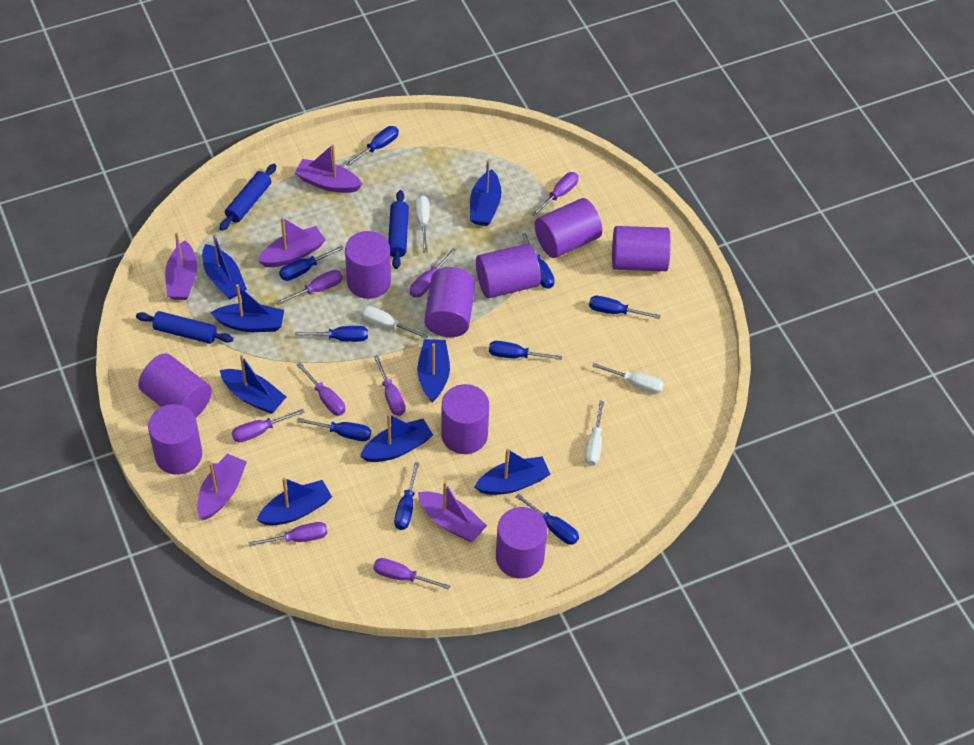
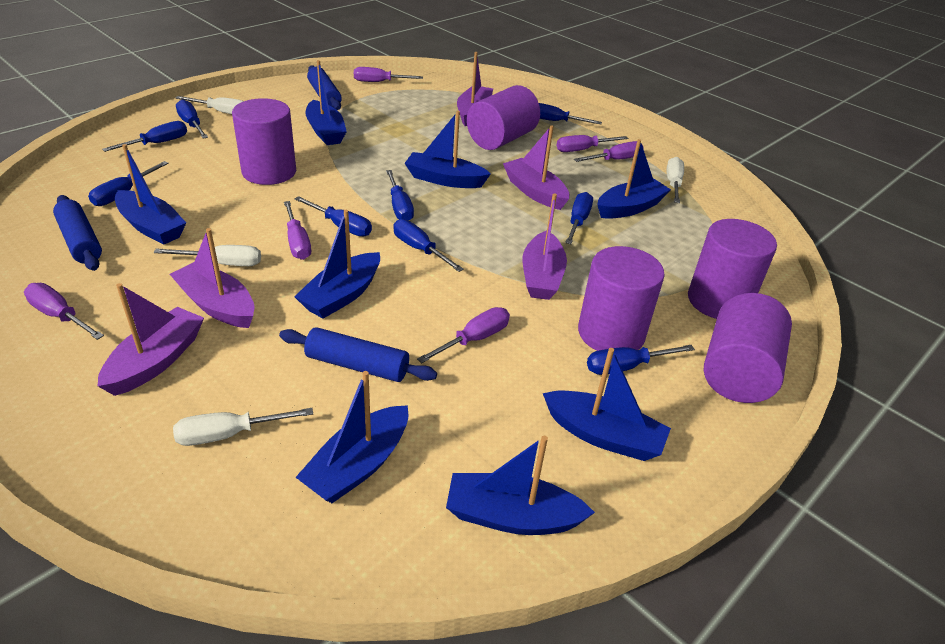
purple cylinder: 9 -> 5
purple screwdriver: 8 -> 6

